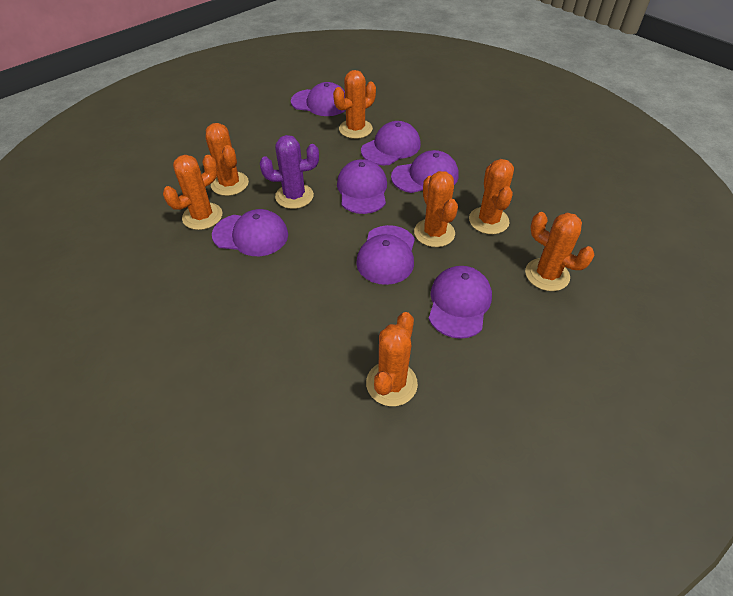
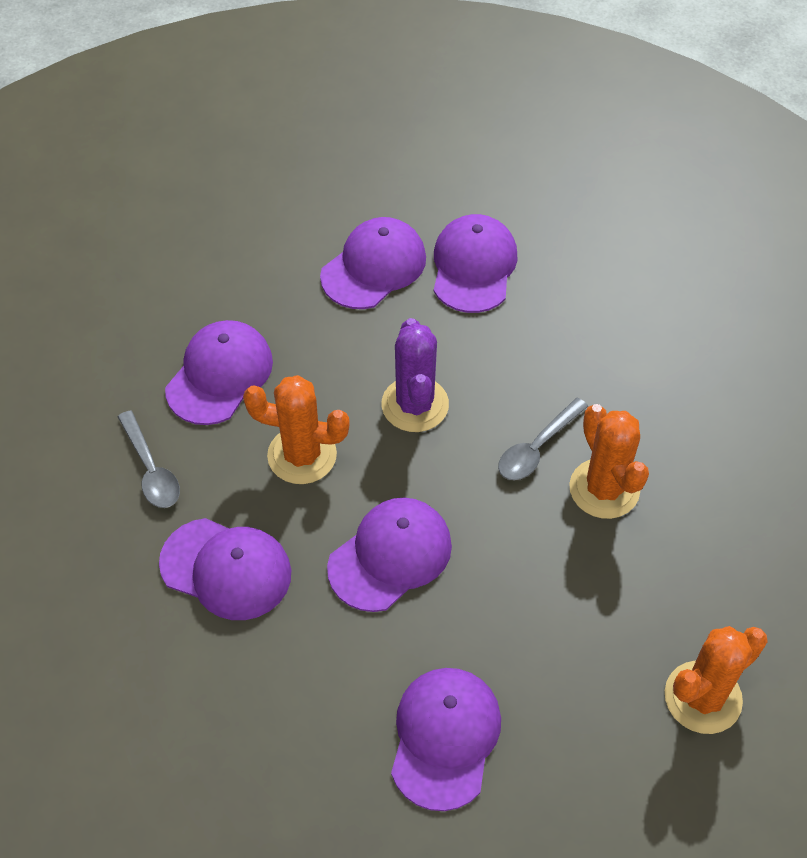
grey spoon: 0 -> 2
orange cactus: 7 -> 3
purple cap: 7 -> 6

